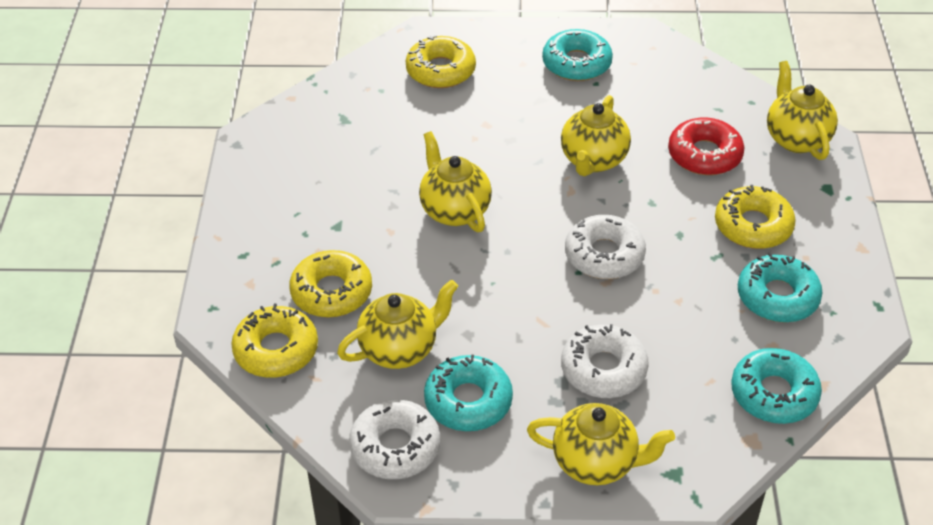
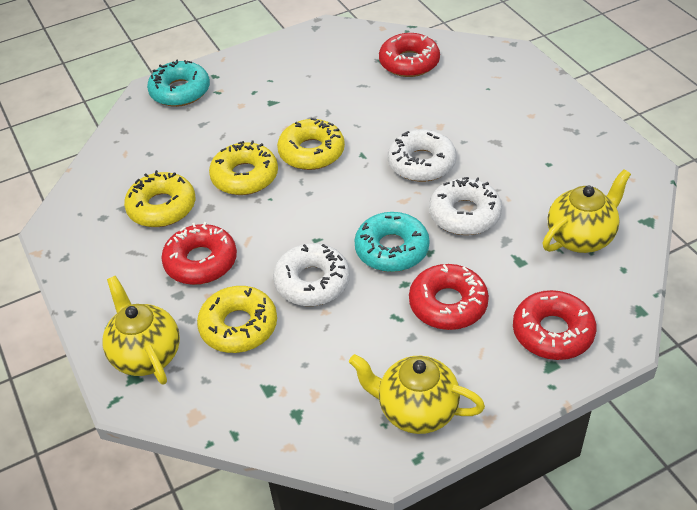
red donut: 1 -> 4
turquoise donut: 4 -> 2
yellow teapot: 5 -> 3

